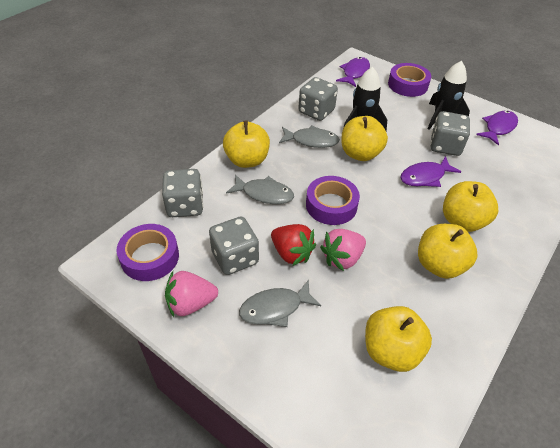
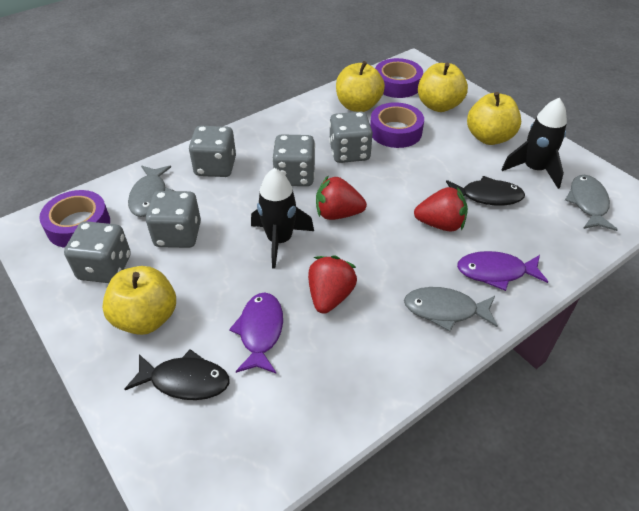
black fish: 0 -> 2
grey dice: 4 -> 5
pink strawberry: 2 -> 0
purple fish: 3 -> 2
red strawberry: 1 -> 3
yellow apple: 5 -> 4

